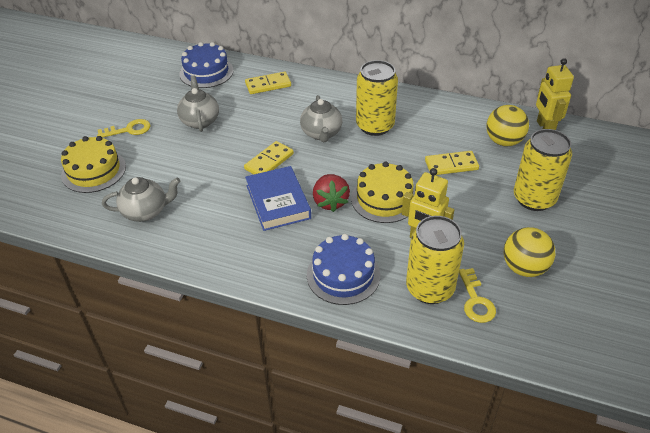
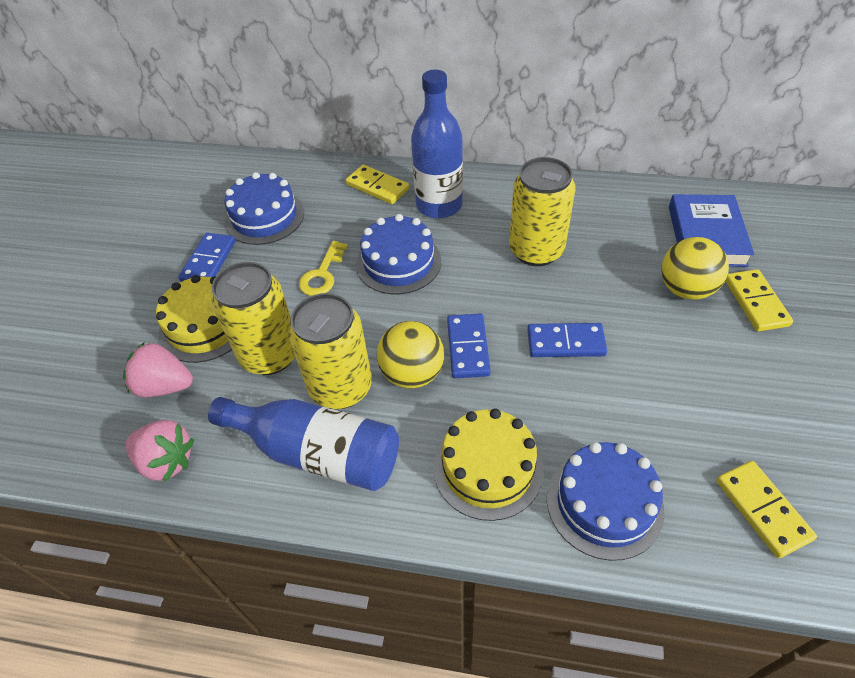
blue bottle: 0 -> 2
blue cake: 2 -> 3
blue domino: 0 -> 3
grey teapot: 3 -> 0
pink strawberry: 0 -> 2
red strawberry: 1 -> 0
yellow key: 2 -> 1
yellow robot: 2 -> 0

